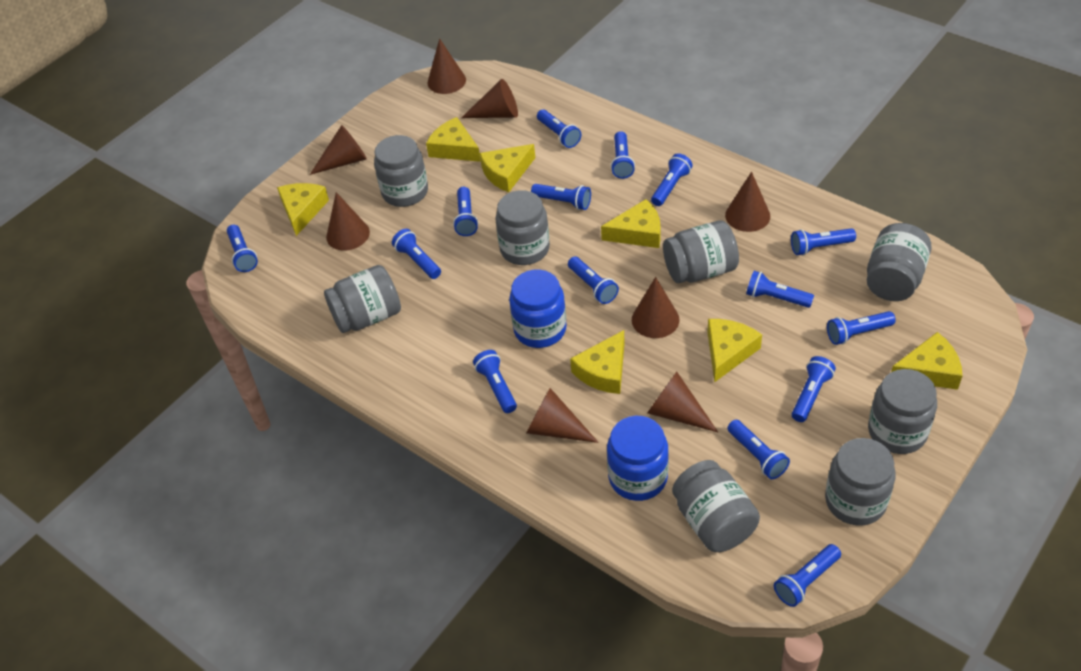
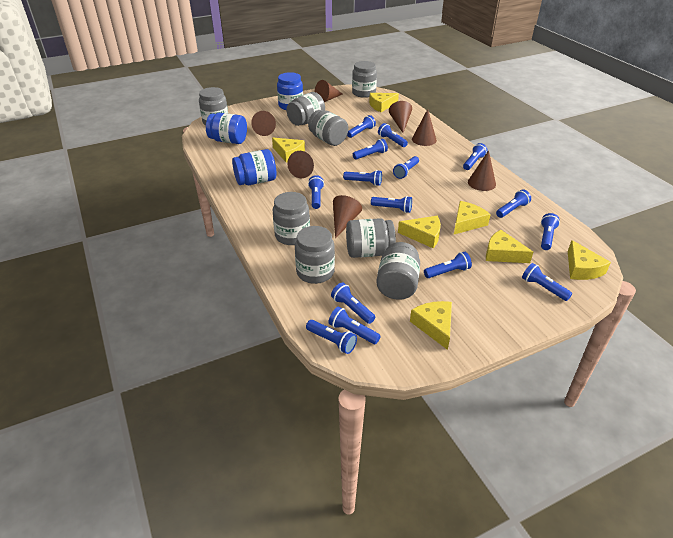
blue jar: 2 -> 3
brown cone: 8 -> 7

